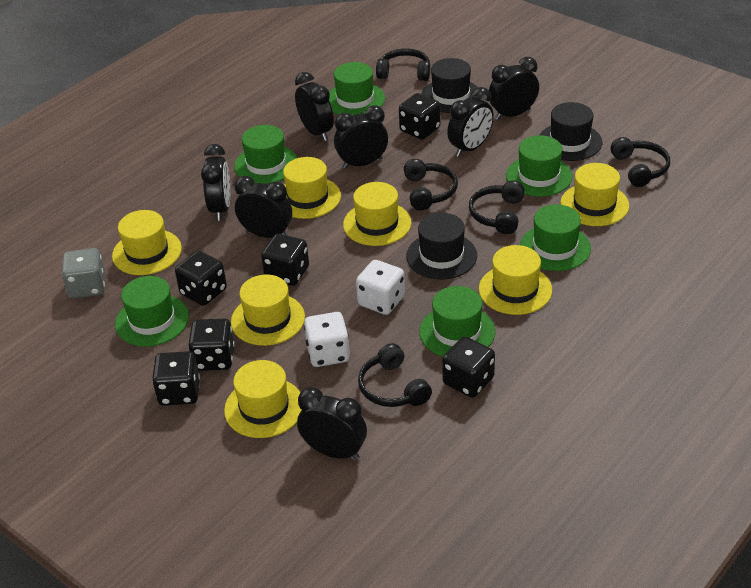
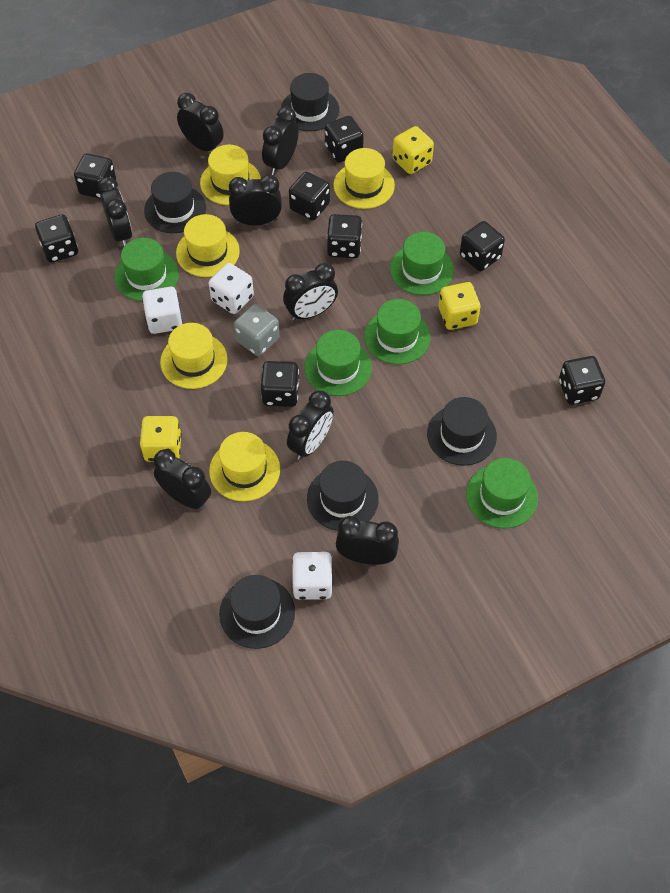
black clock: 7 -> 8
black dice: 6 -> 8
black hat: 3 -> 5
black headphones: 5 -> 0
green hat: 6 -> 5
white dice: 2 -> 3
yellow dice: 0 -> 3
yellow hat: 7 -> 5

